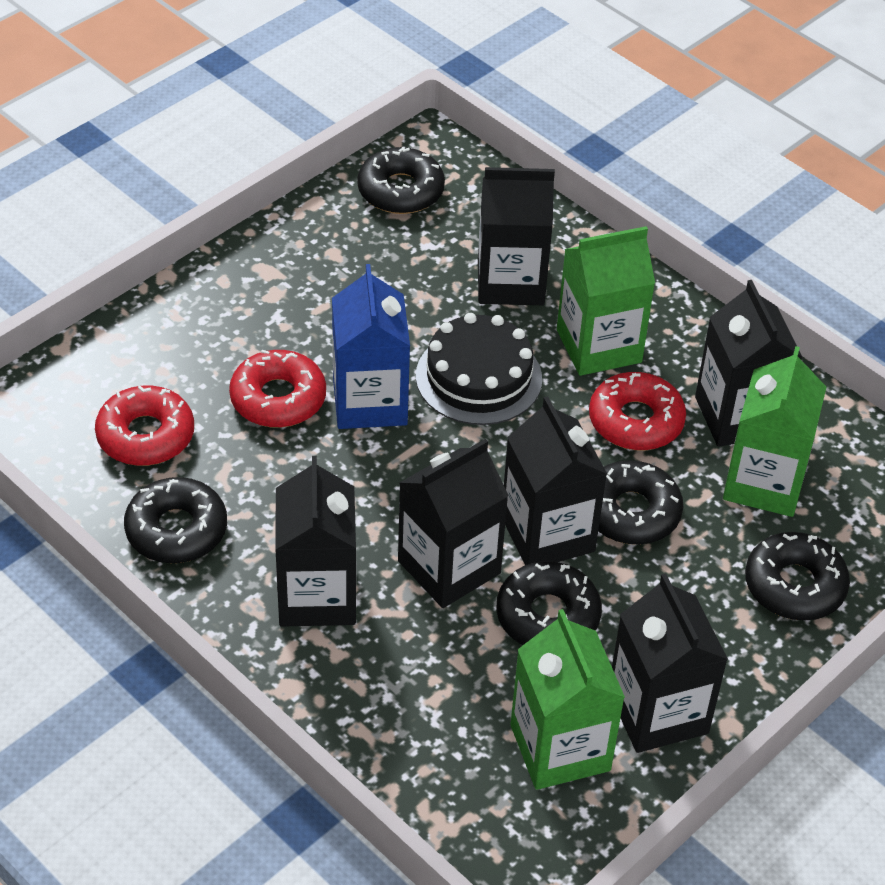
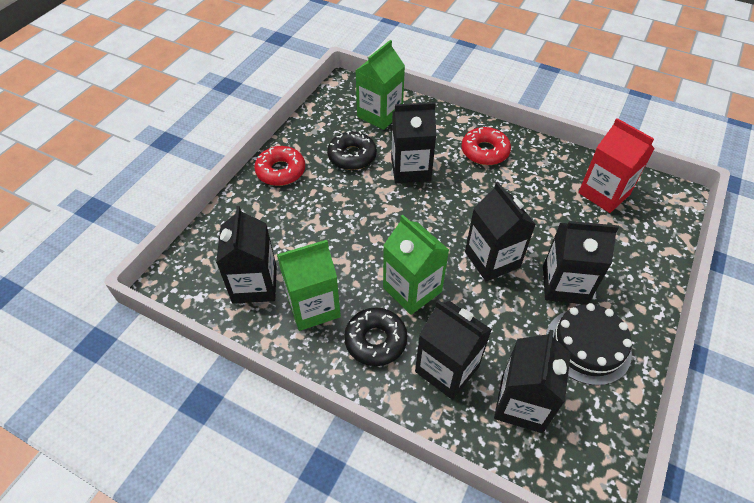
black donut: 5 -> 2
blue carton: 1 -> 0
red carton: 0 -> 1
red donut: 3 -> 2

